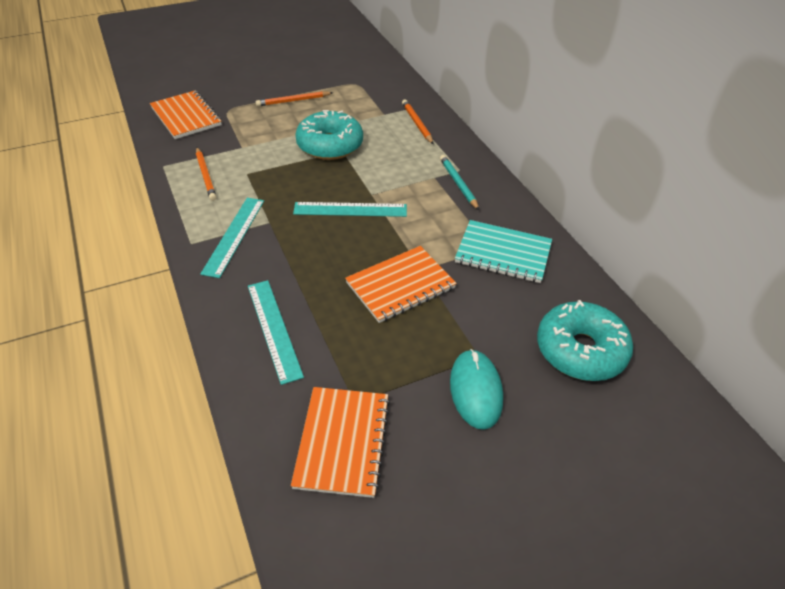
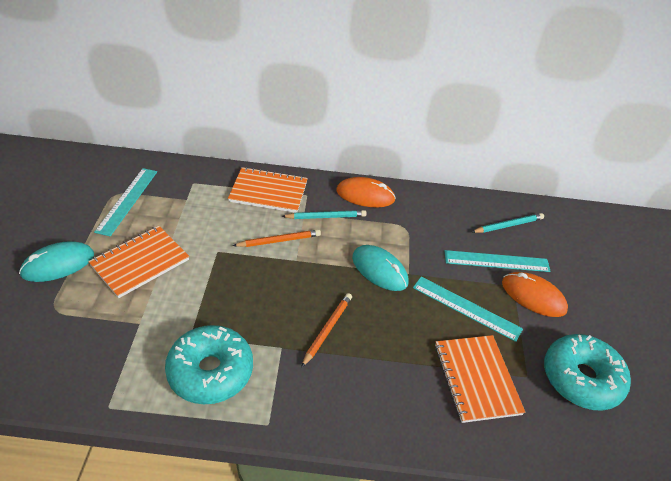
orange mouse: 0 -> 2
orange pencil: 3 -> 2
turquoise mouse: 1 -> 2
turquoise notebook: 1 -> 0
turquoise pencil: 1 -> 2

